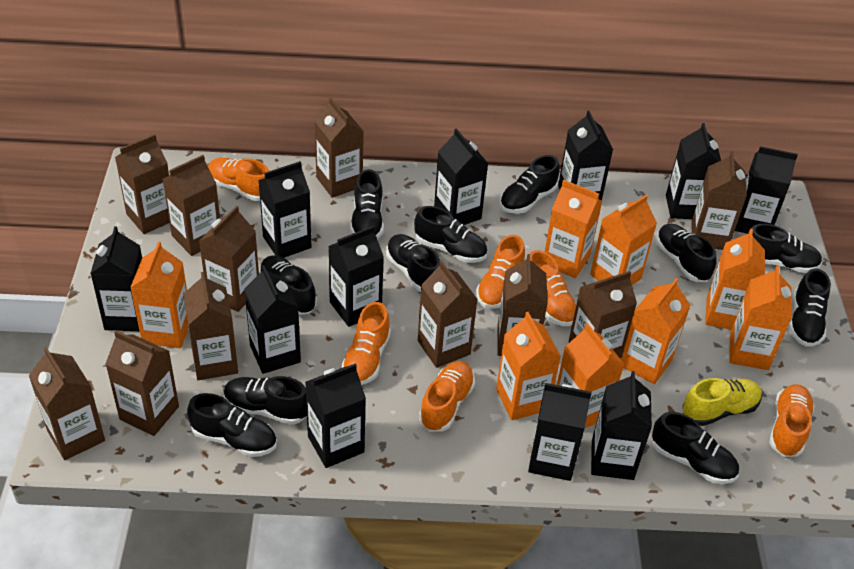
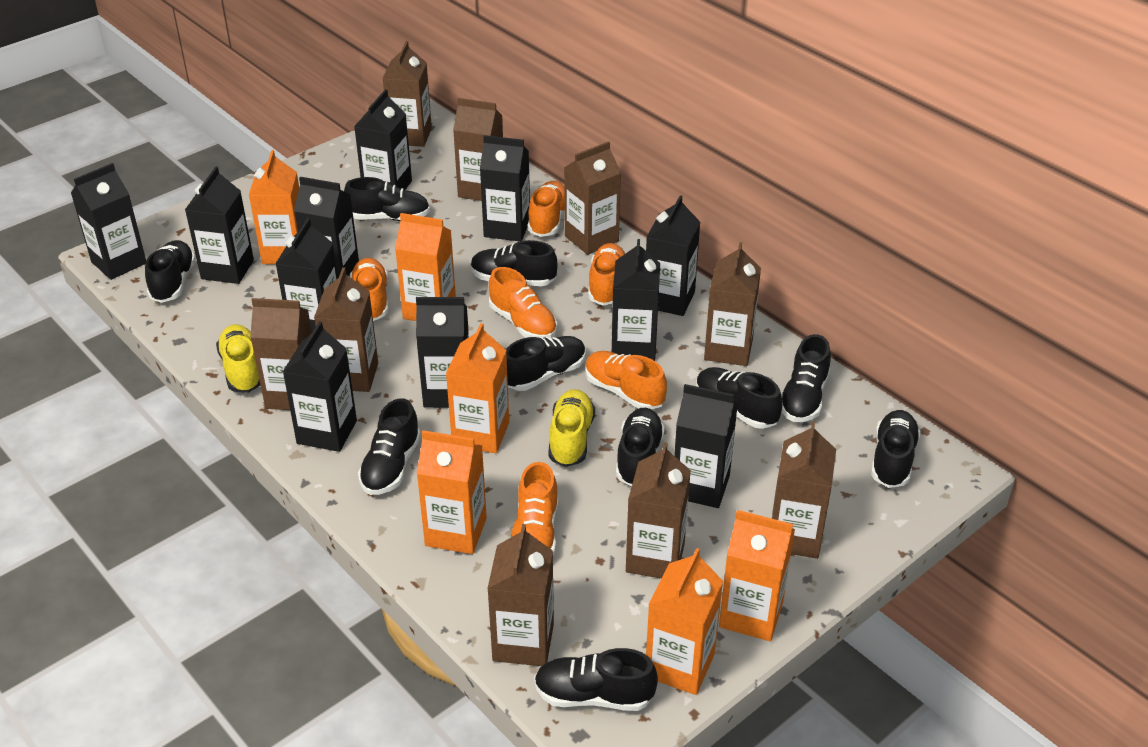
black shoe: 11 -> 10
brown carton: 11 -> 9
orange carton: 8 -> 6
yellow shoe: 1 -> 2

